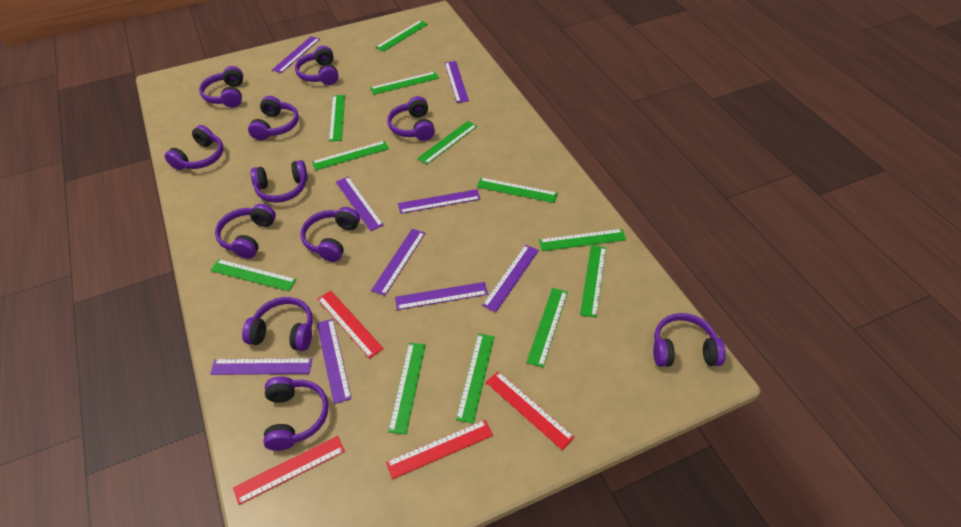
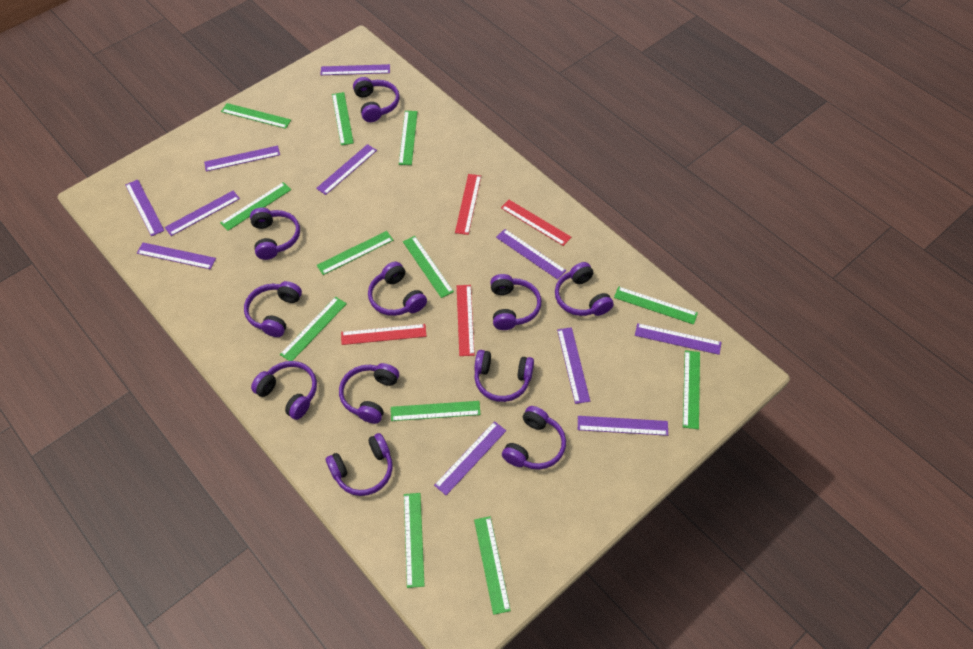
purple ruler: 9 -> 11

